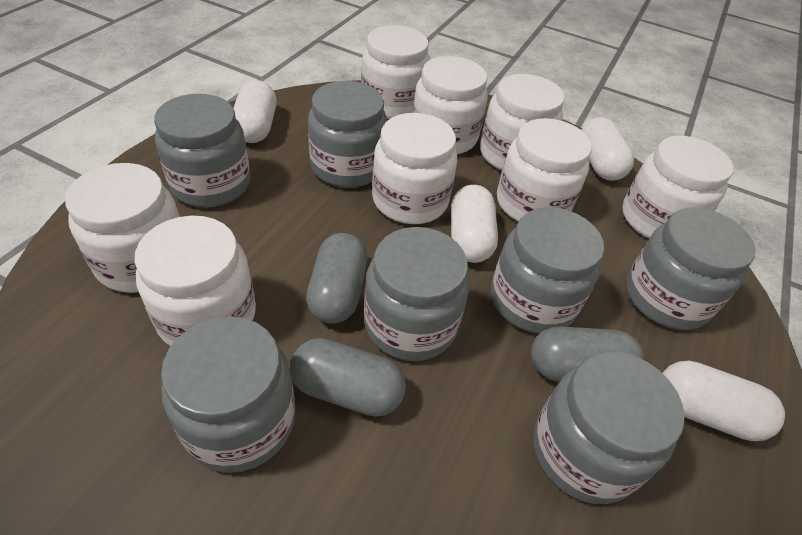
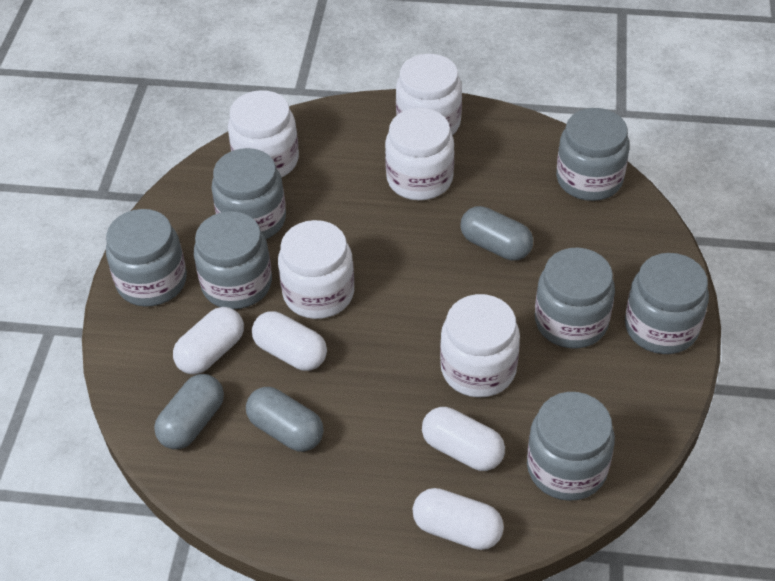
white jar: 8 -> 5

